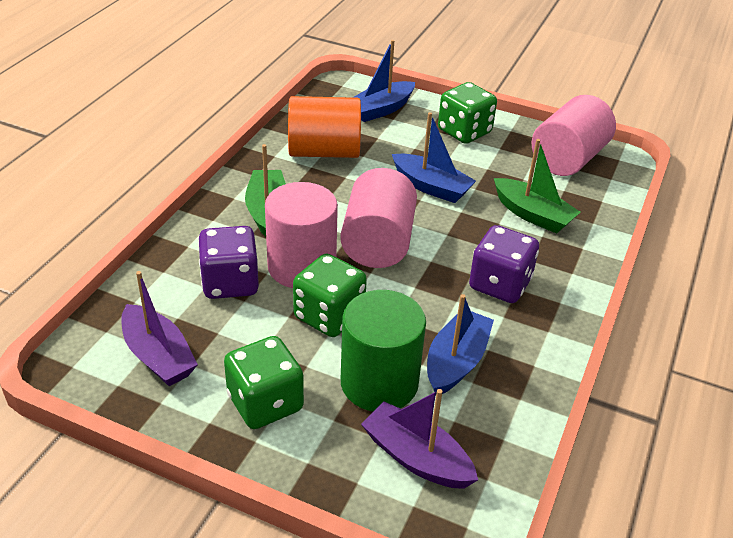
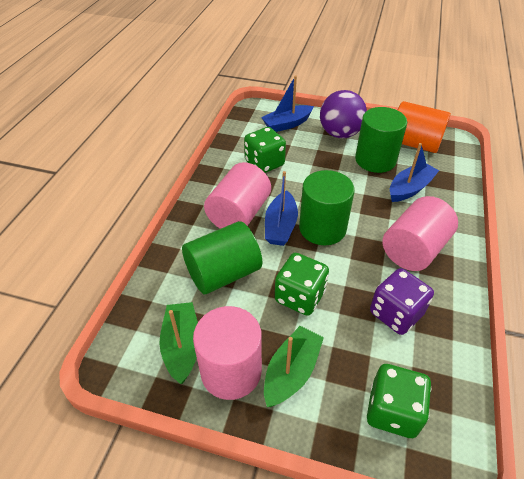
green cylinder: 1 -> 3
purple ball: 0 -> 1
purple boat: 2 -> 0
purple dice: 2 -> 1

